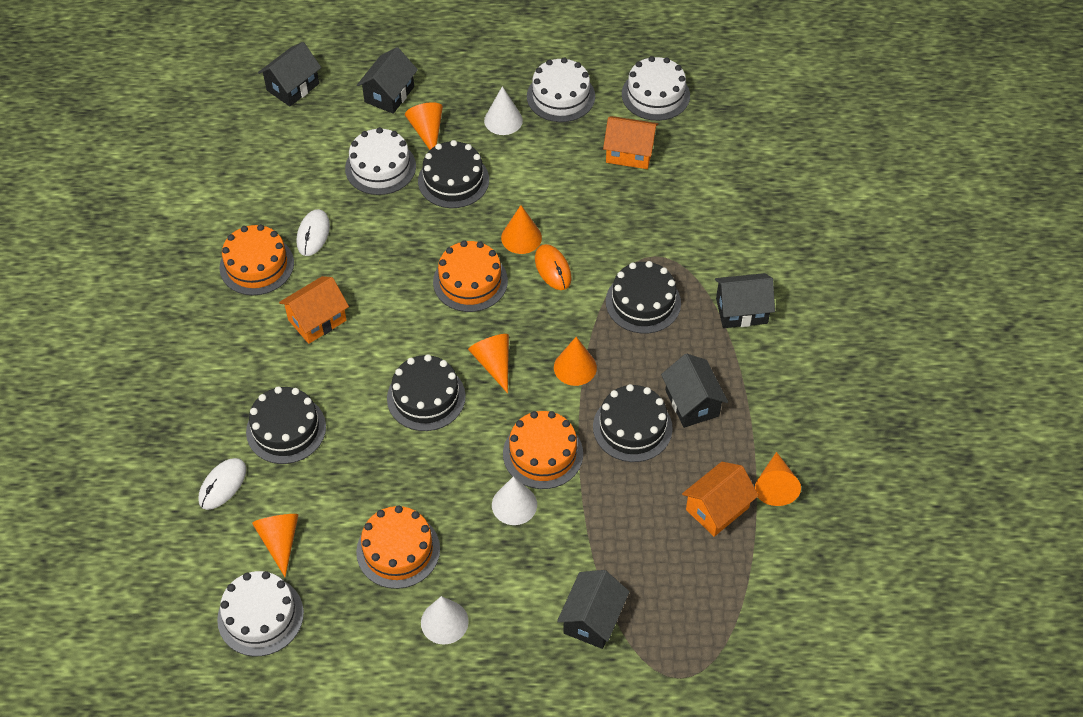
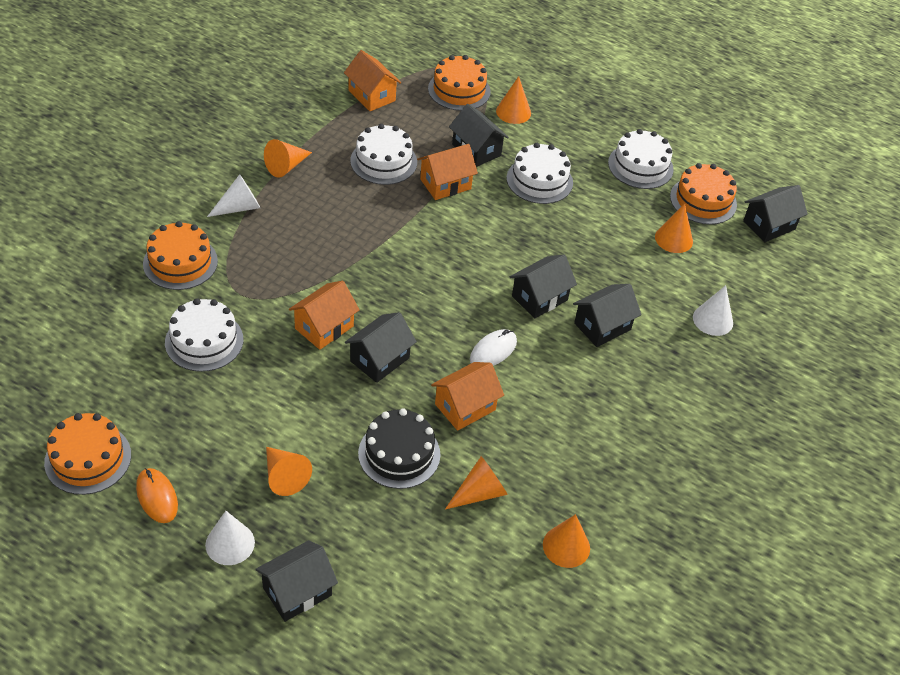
black cake: 5 -> 1
black house: 5 -> 6
orange house: 3 -> 4
white mouse: 2 -> 1

